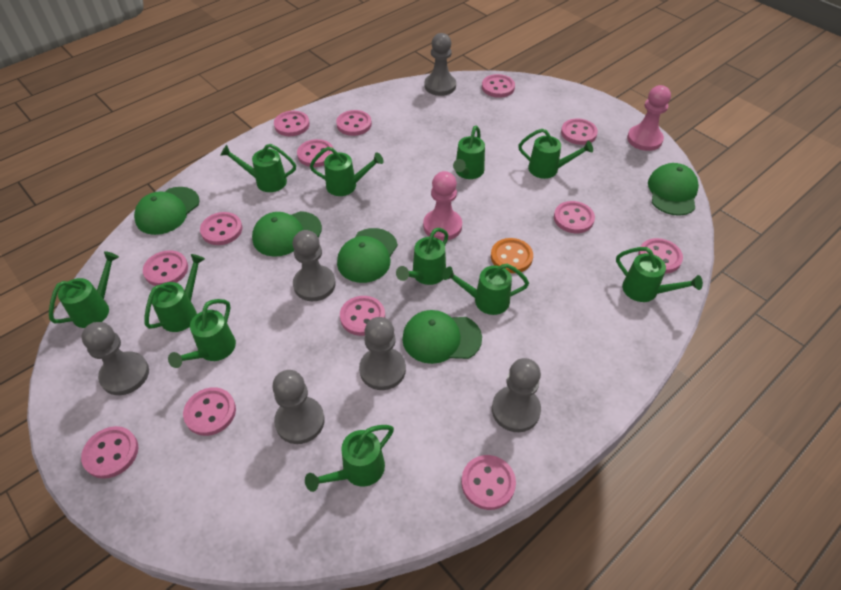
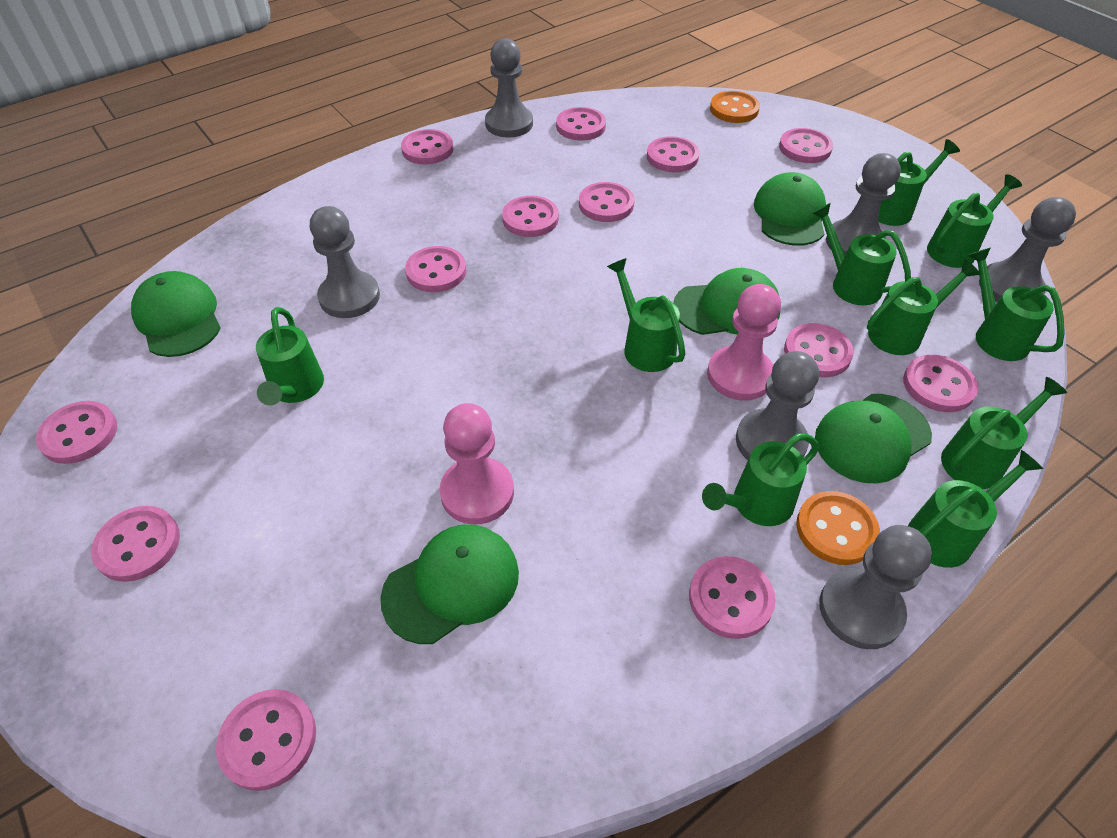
green watering can: 11 -> 10
orange button: 1 -> 2

